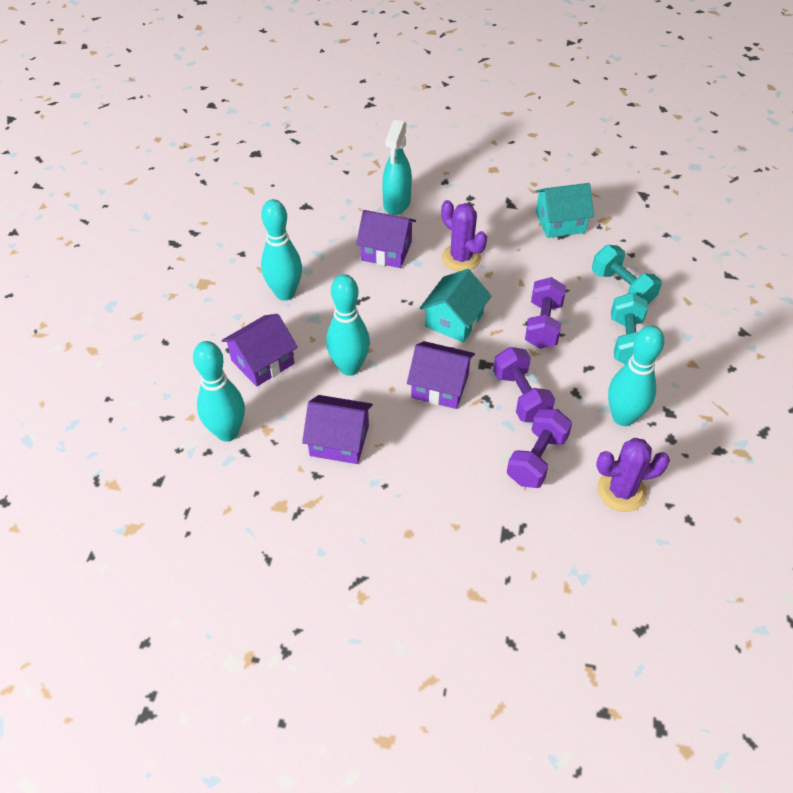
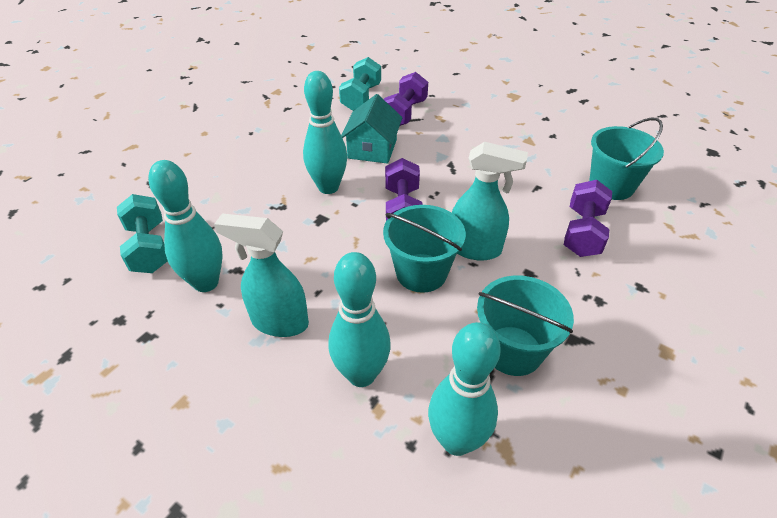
purple cactus: 2 -> 0
purple house: 4 -> 0
turquoise bucket: 0 -> 3
turquoise house: 2 -> 1
turquoise spray bottle: 1 -> 2

